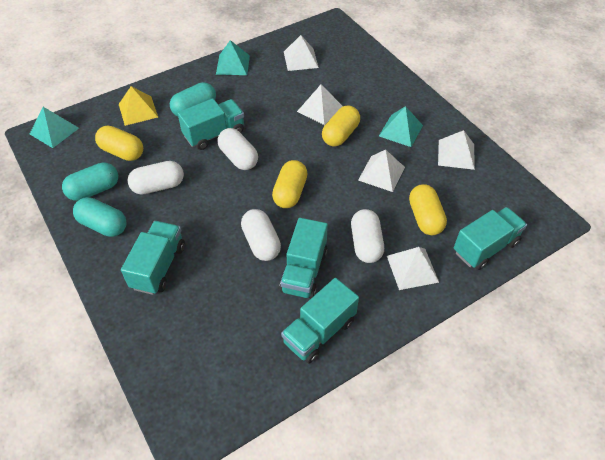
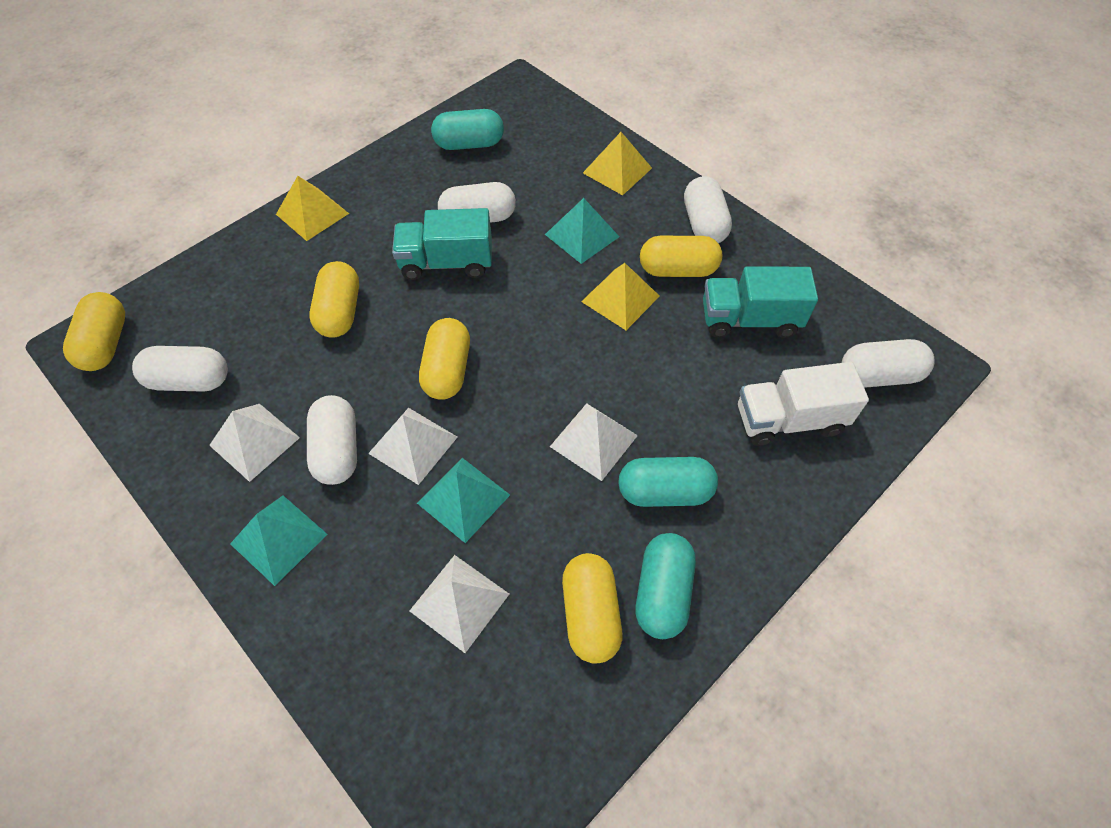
turquoise truck: 5 -> 2
white capsule: 4 -> 5
white pyramid: 5 -> 4
white truck: 0 -> 1
yellow capsule: 4 -> 5
yellow pyramid: 1 -> 3

